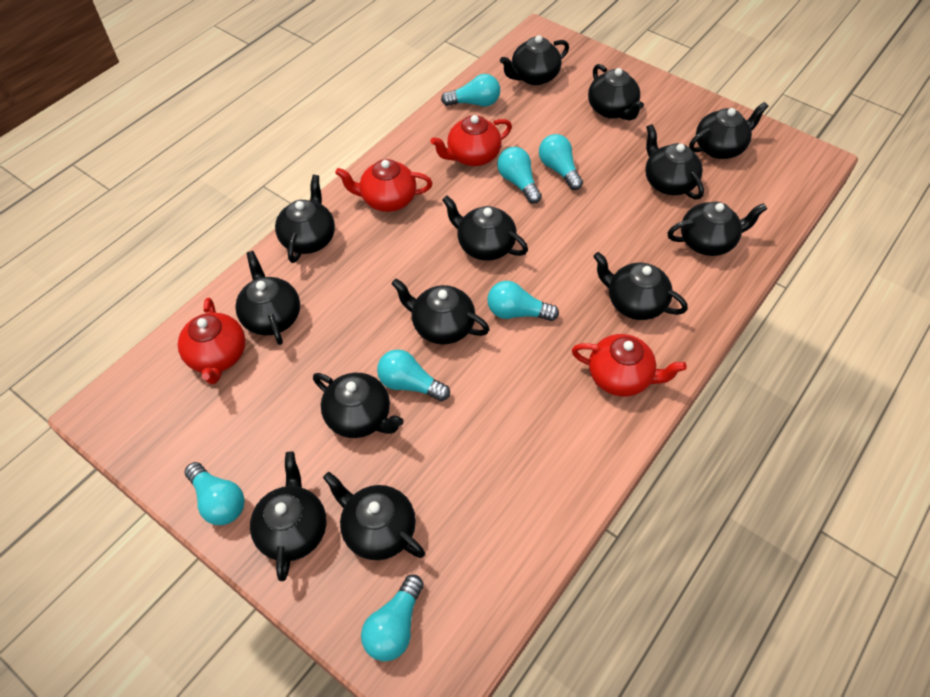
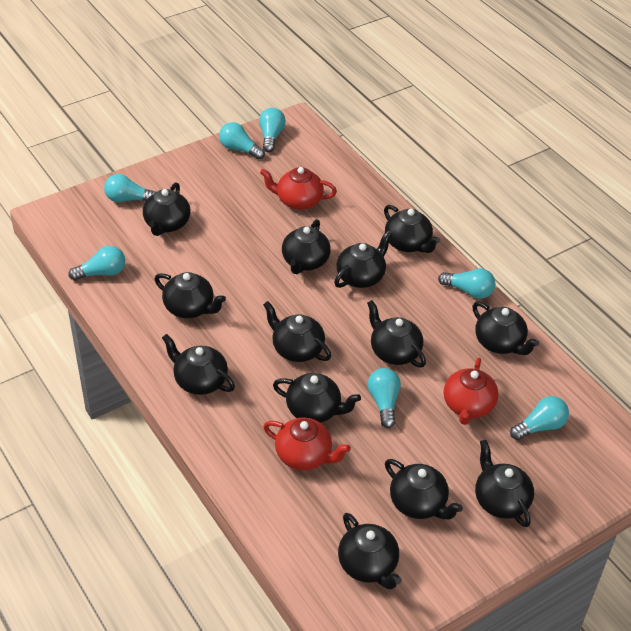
red teapot: 4 -> 3

